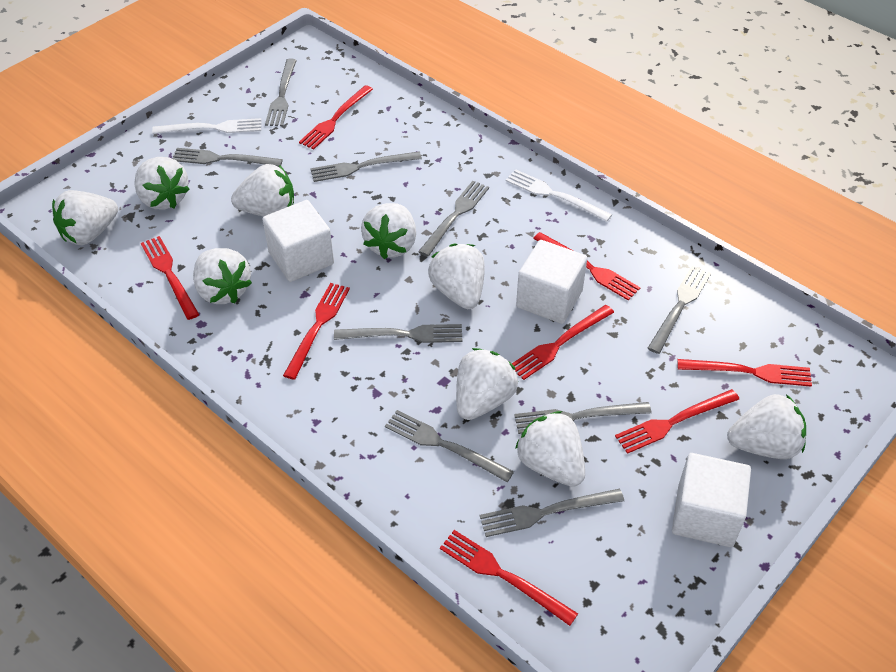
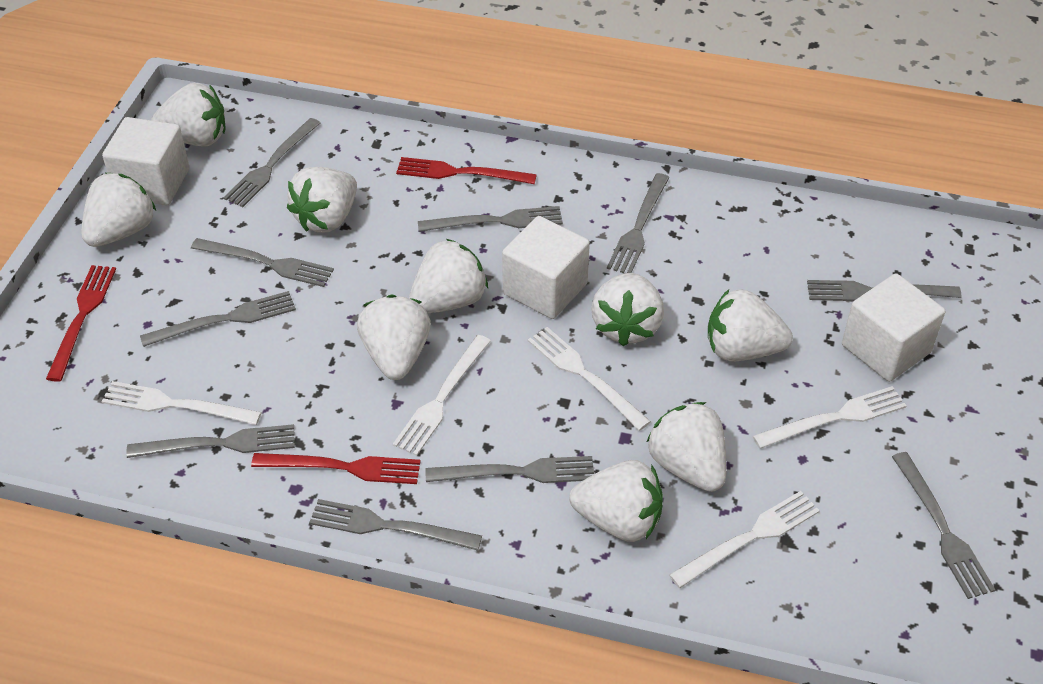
grey fork: 9 -> 10
red fork: 8 -> 3
white fork: 2 -> 5

